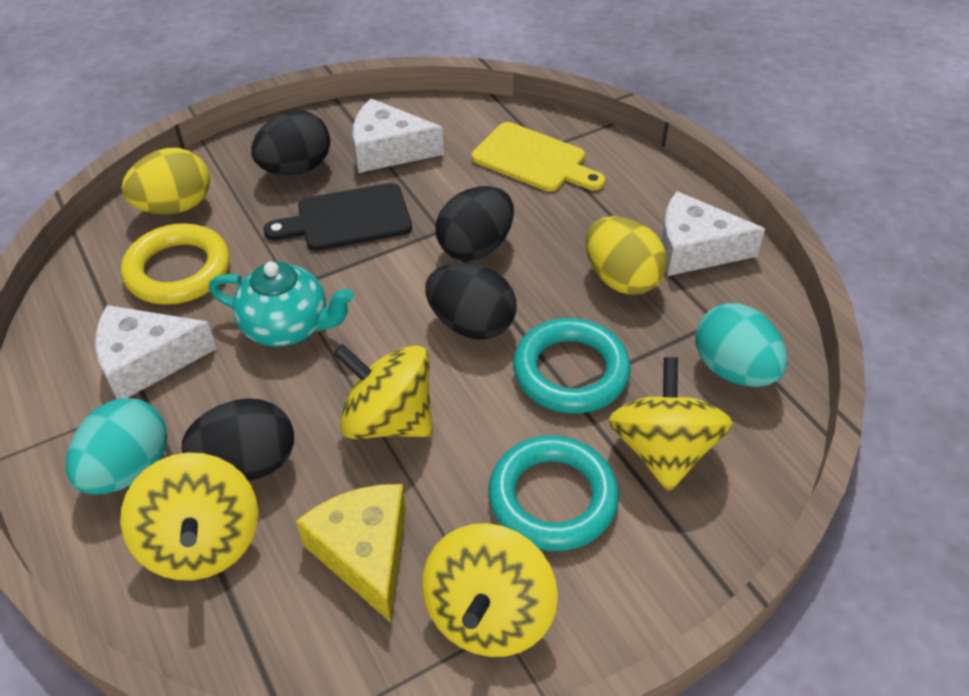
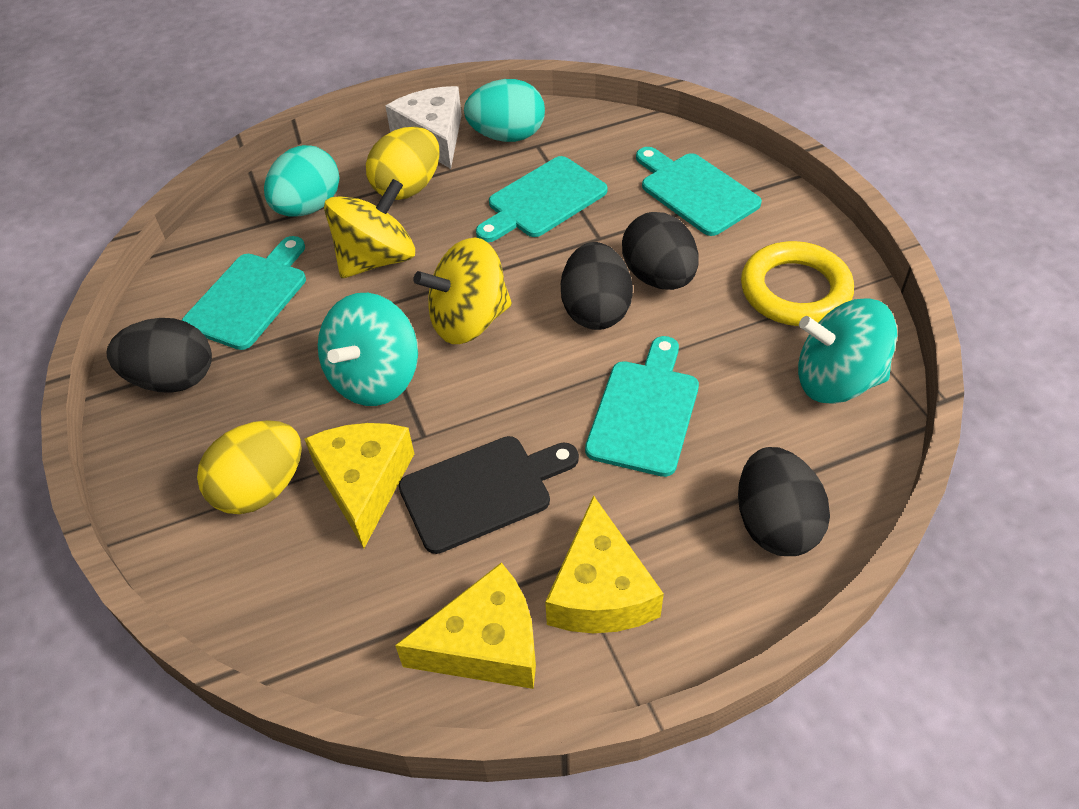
turquoise cutting board: 0 -> 4
turquoise ring: 2 -> 0
turquoise spinning top: 0 -> 2
turquoise teapot: 1 -> 0
white cheese: 3 -> 1
yellow cheese: 1 -> 3
yellow cutting board: 1 -> 0
yellow spinning top: 4 -> 2

